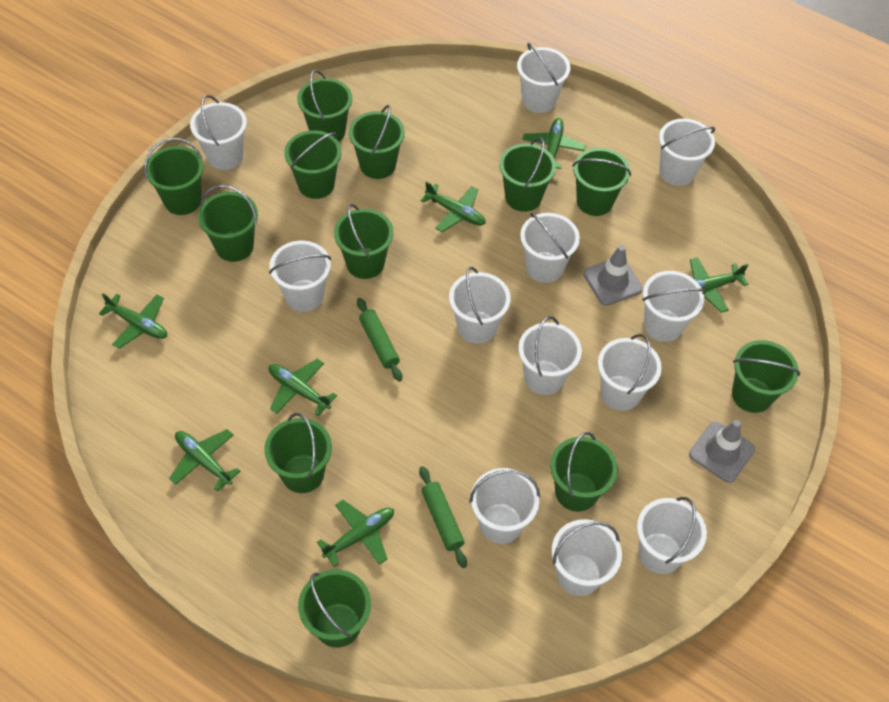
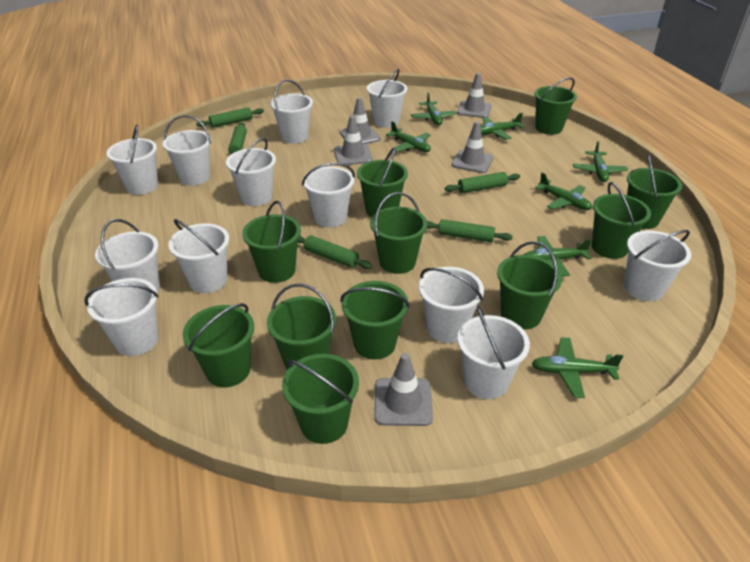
green bucket: 12 -> 11
green rolling pin: 2 -> 5
grey traffic cone: 2 -> 5

